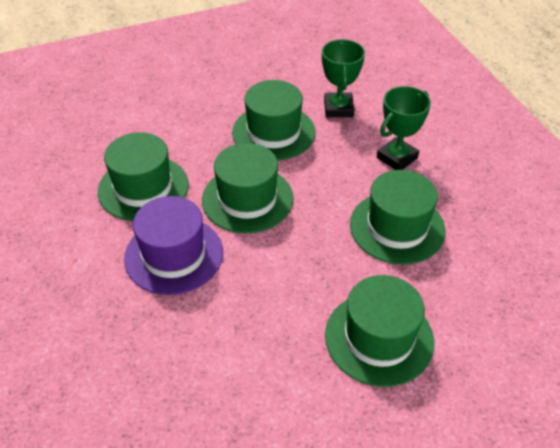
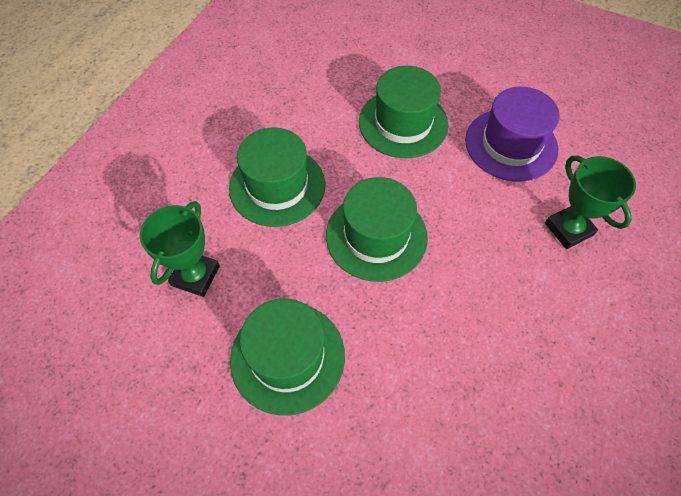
green hat: 5 -> 4

